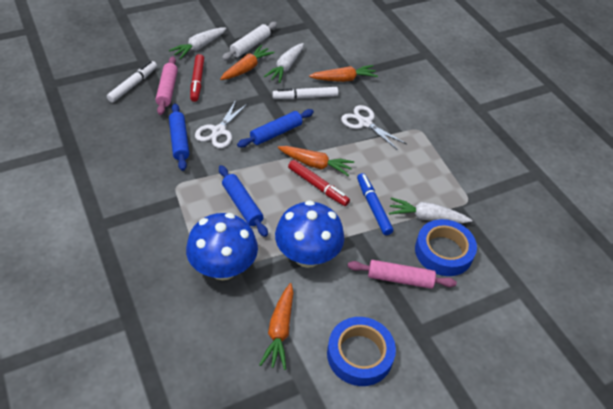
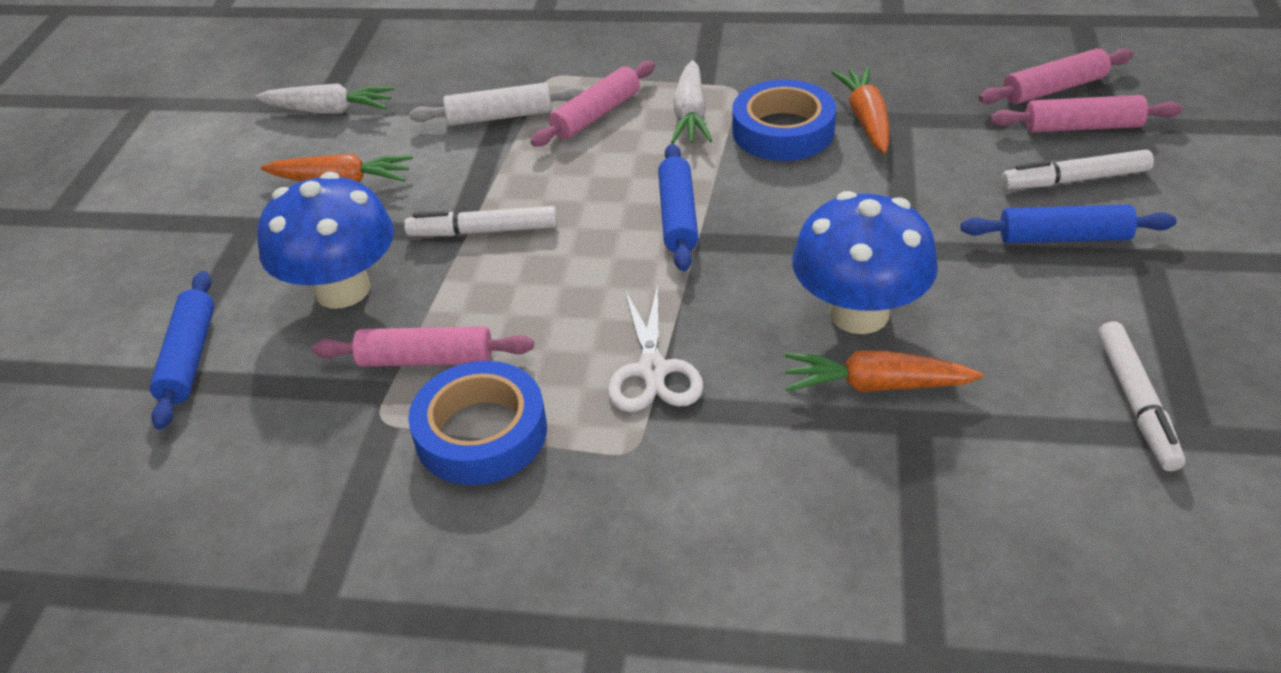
blue marker: 1 -> 0
orange carrot: 4 -> 3
pink rolling pin: 2 -> 4
red marker: 2 -> 0
white carrot: 3 -> 2
white marker: 2 -> 3
white scissors: 2 -> 1

